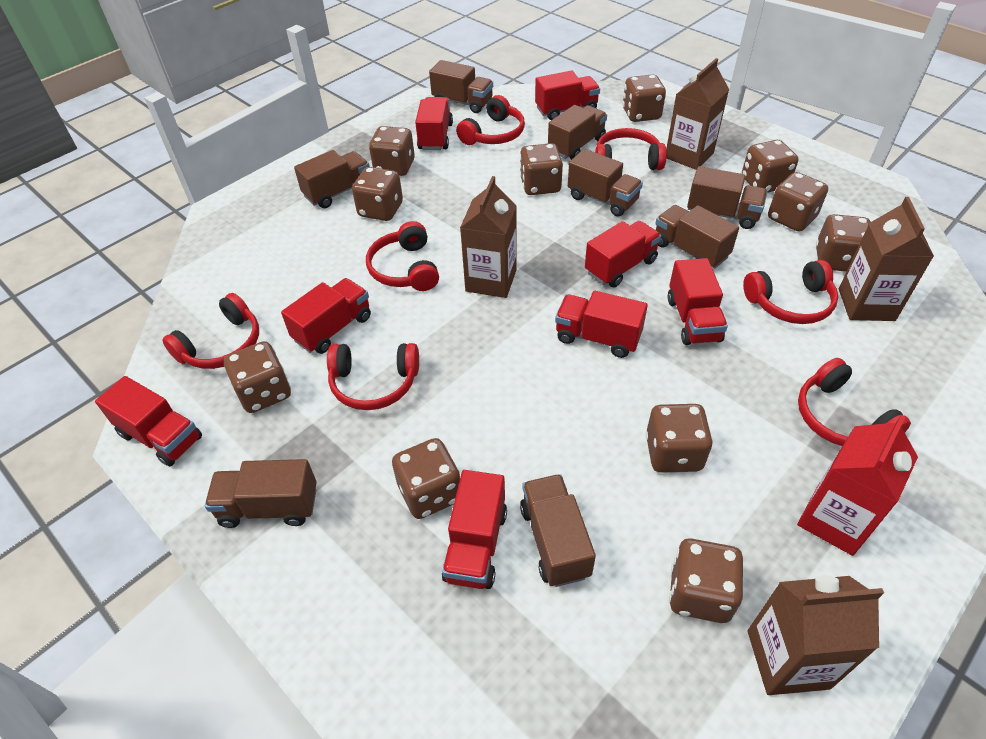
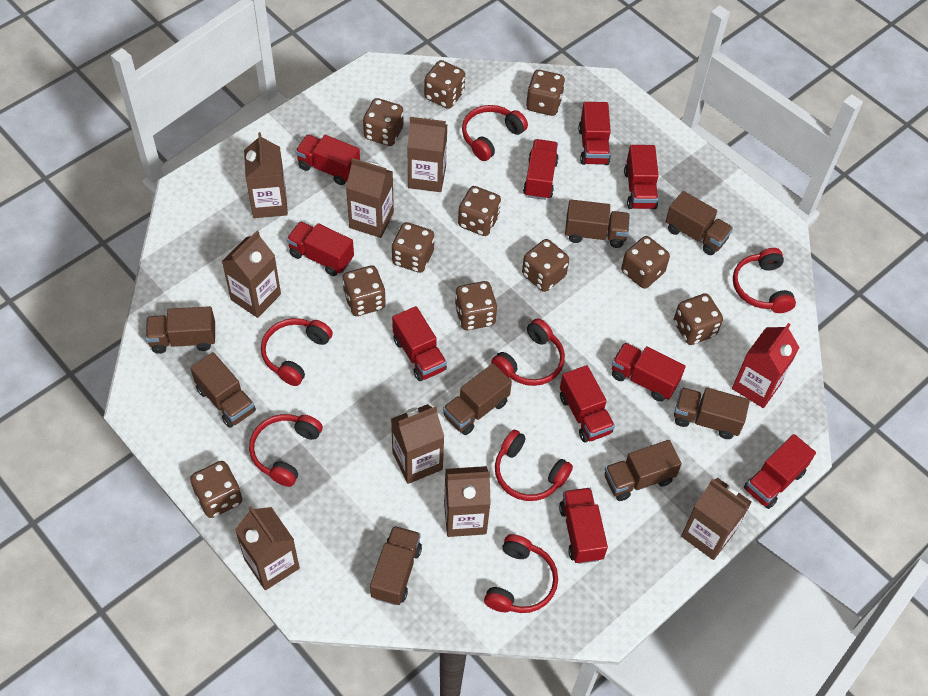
brown carton: 4 -> 8
red truck: 8 -> 10

